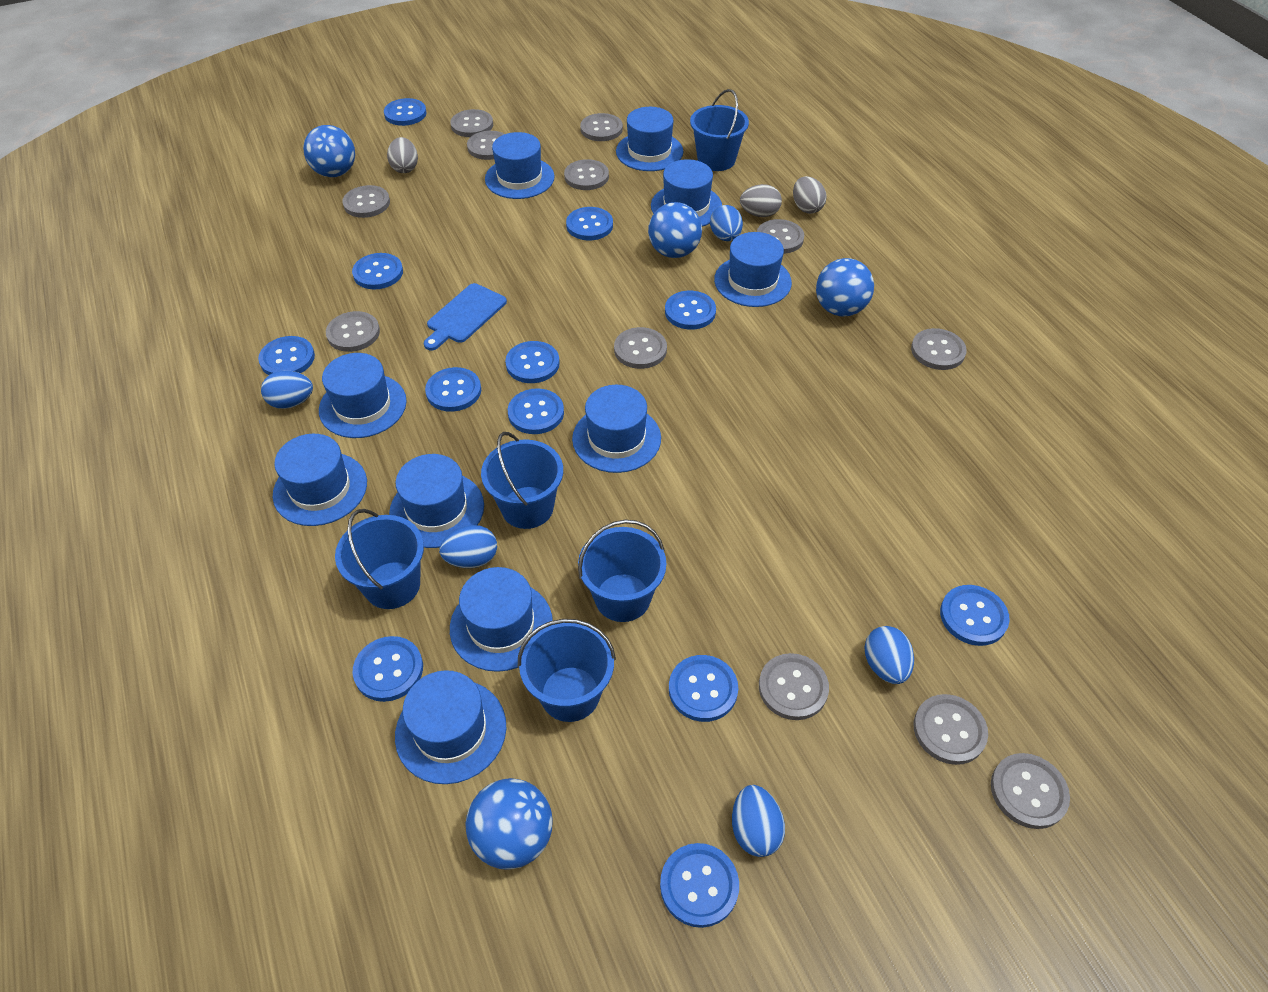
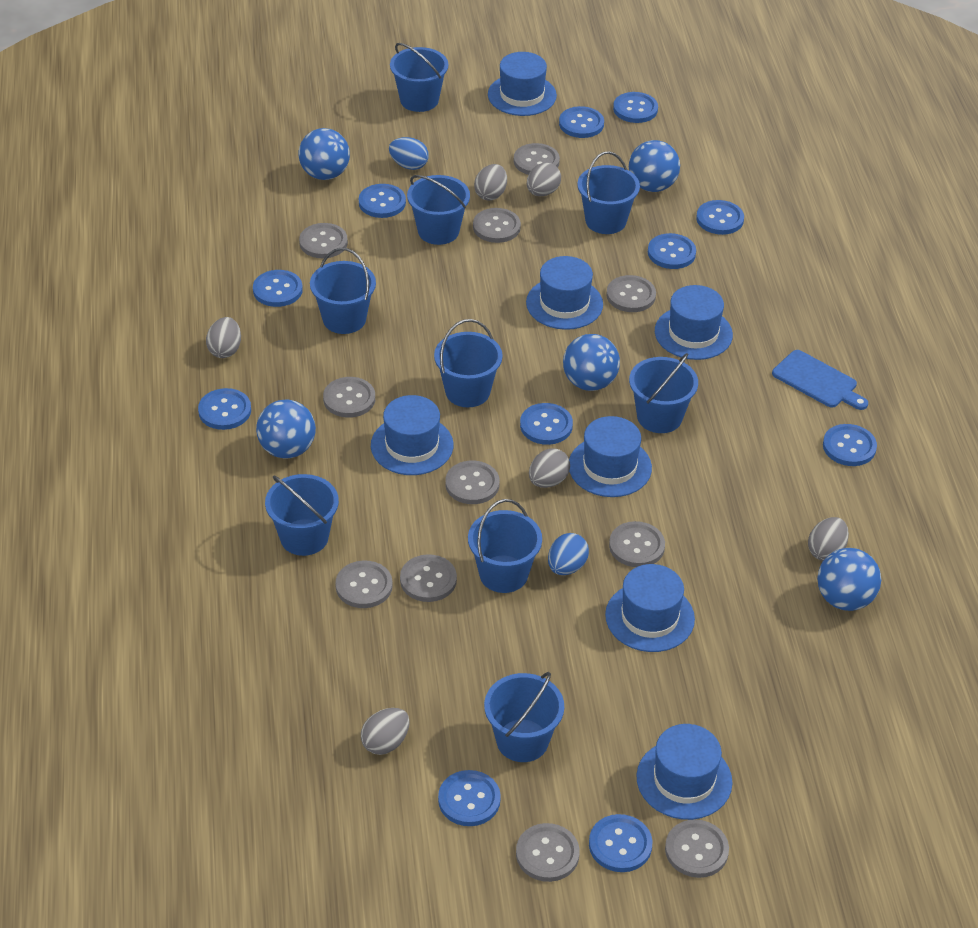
blue ball: 4 -> 5
blue bucket: 5 -> 9
blue button: 12 -> 11
blue egg: 5 -> 2
blue hat: 10 -> 7
grey button: 12 -> 11
grey egg: 3 -> 6

